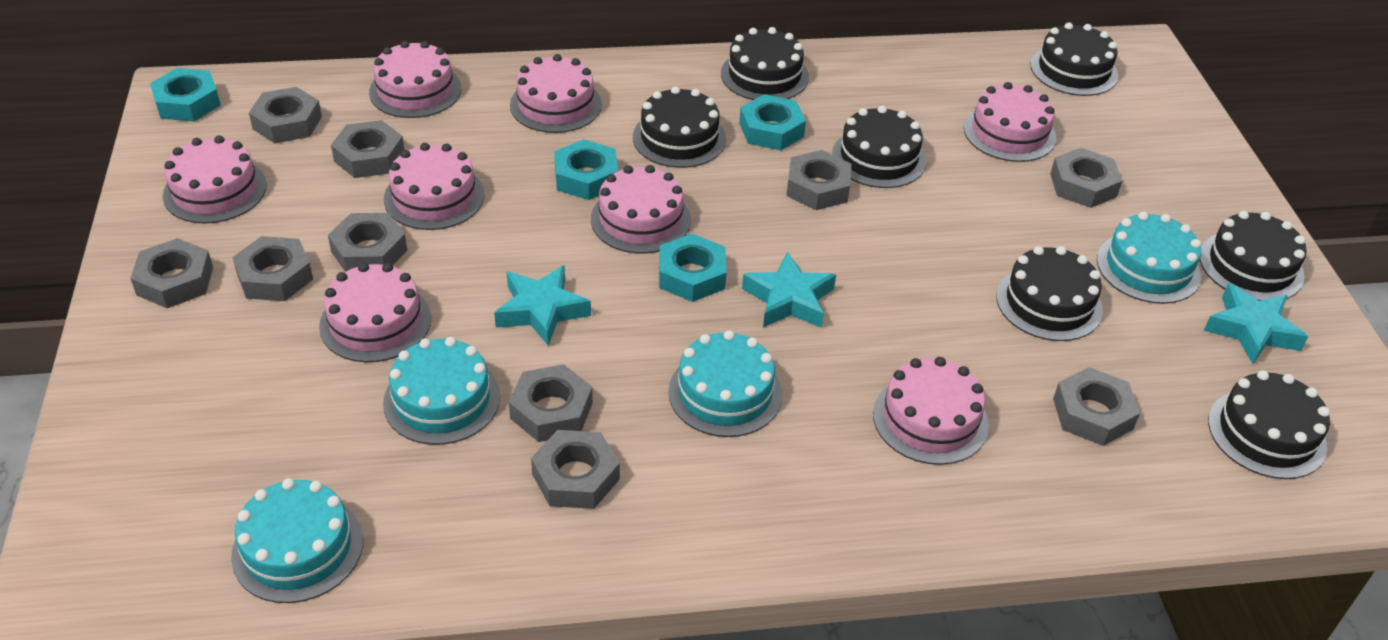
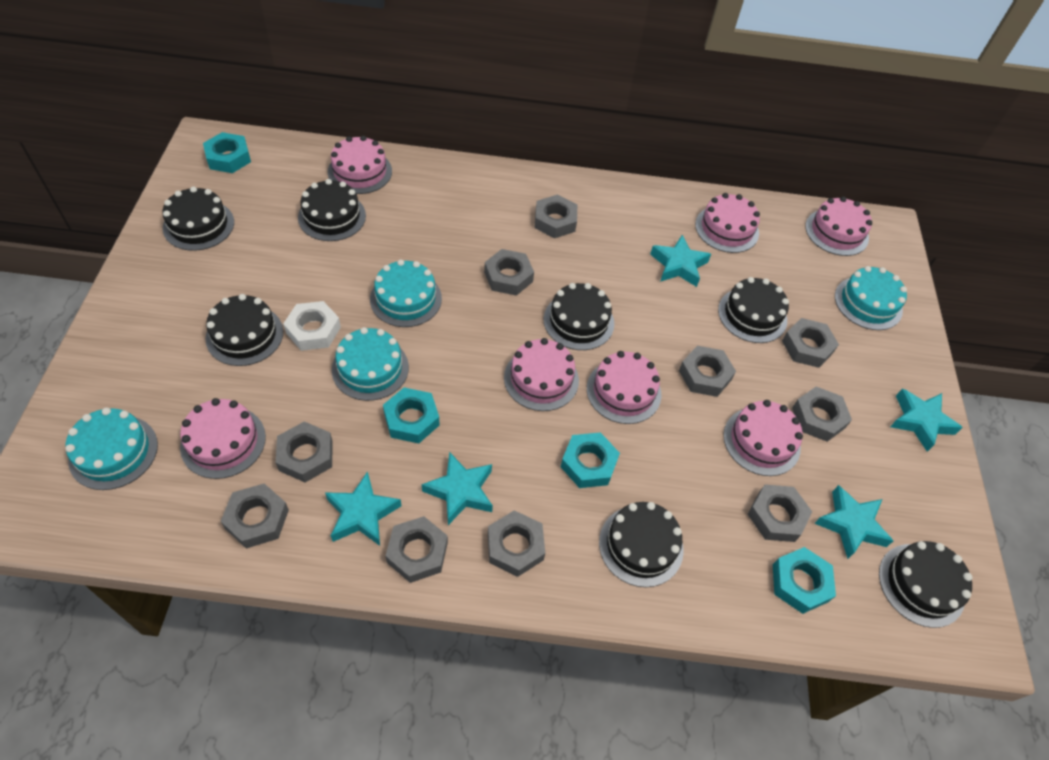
pink cake: 8 -> 7
turquoise star: 3 -> 5
white nut: 0 -> 1

